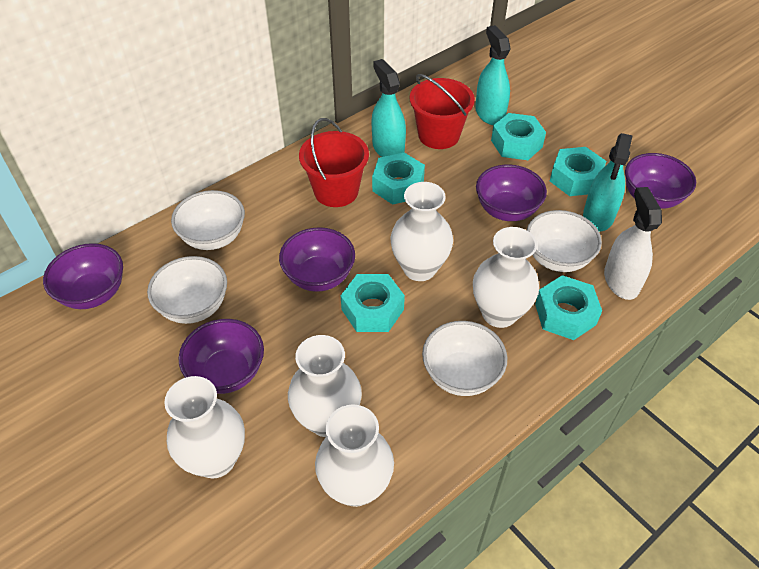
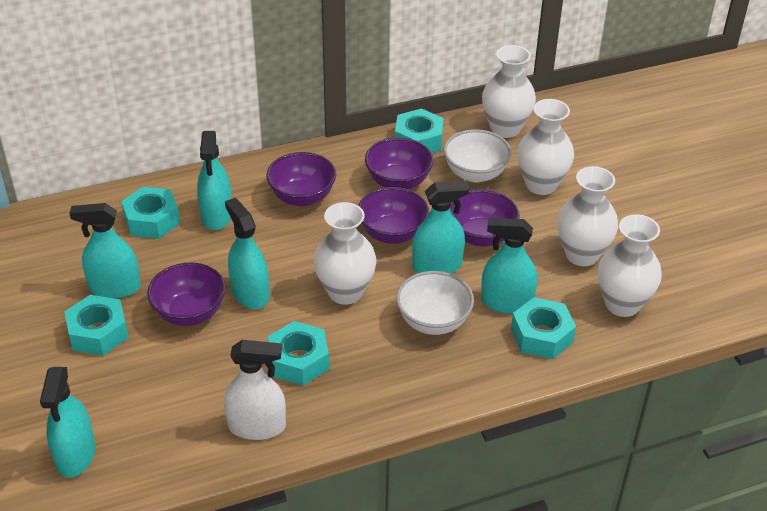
red bucket: 2 -> 0
turquoise spray bottle: 3 -> 6
white bowl: 4 -> 2

